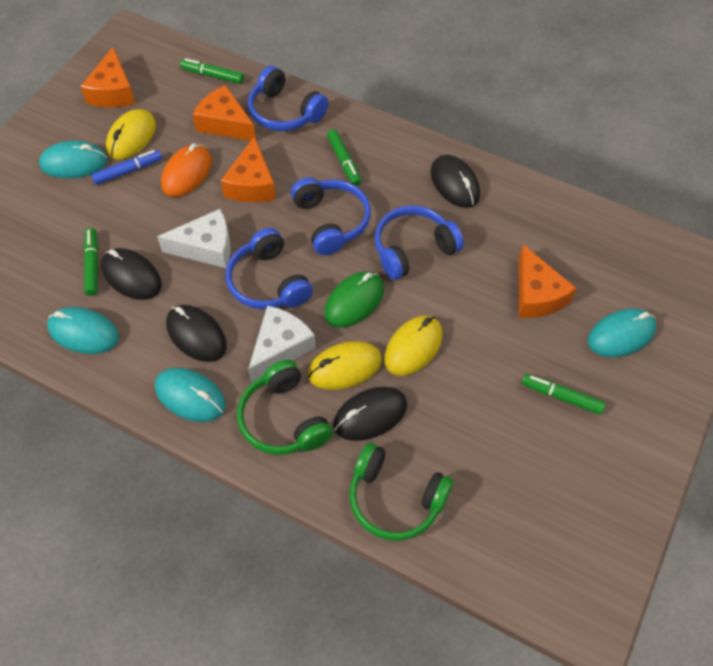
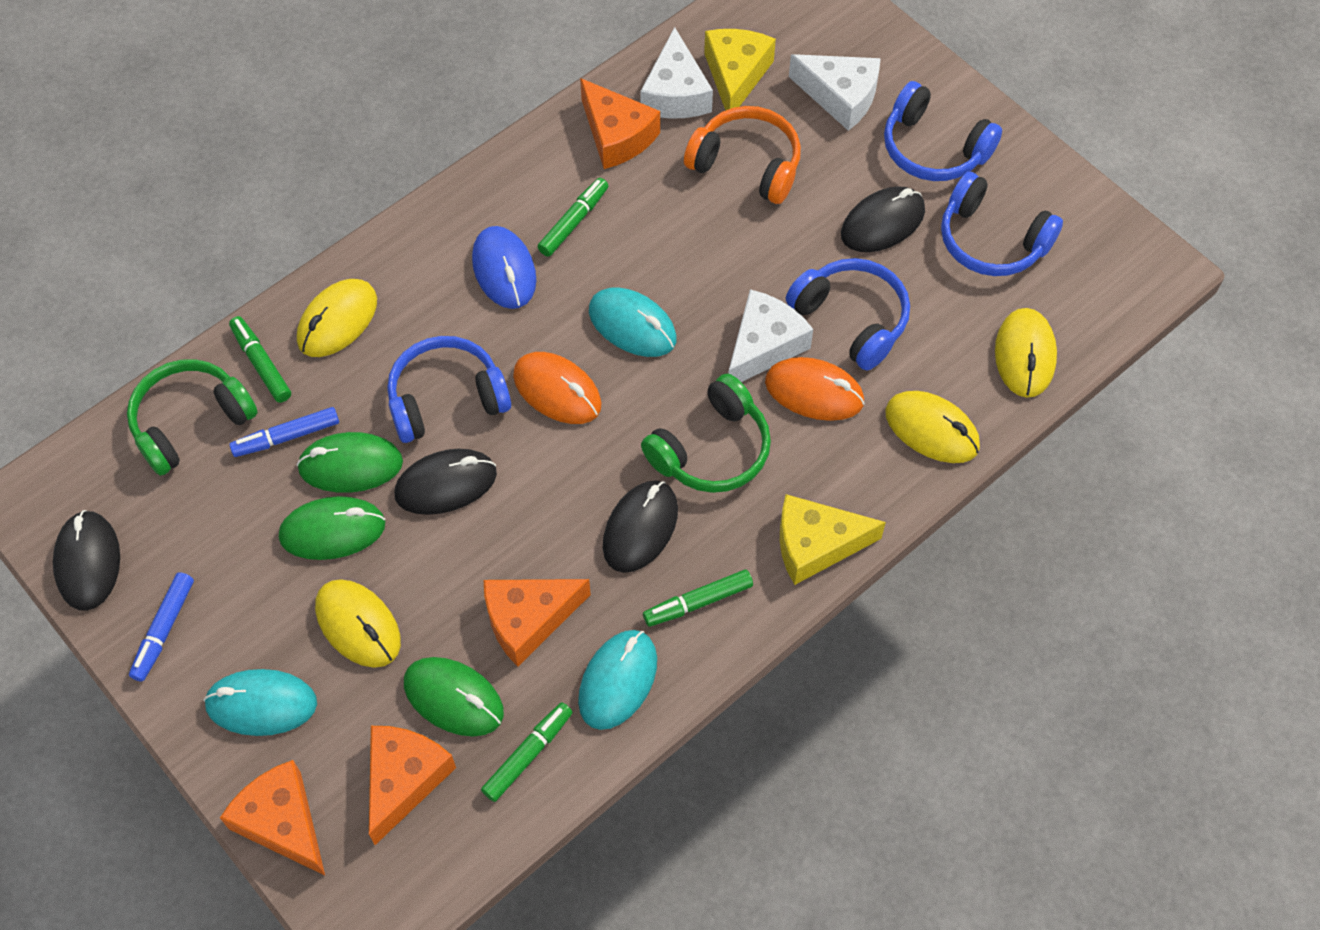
blue marker: 1 -> 2
blue mouse: 0 -> 1
green mouse: 1 -> 3
orange headphones: 0 -> 1
orange mouse: 1 -> 2
turquoise mouse: 4 -> 3
white cheese: 2 -> 3
yellow cheese: 0 -> 2
yellow mouse: 3 -> 4

